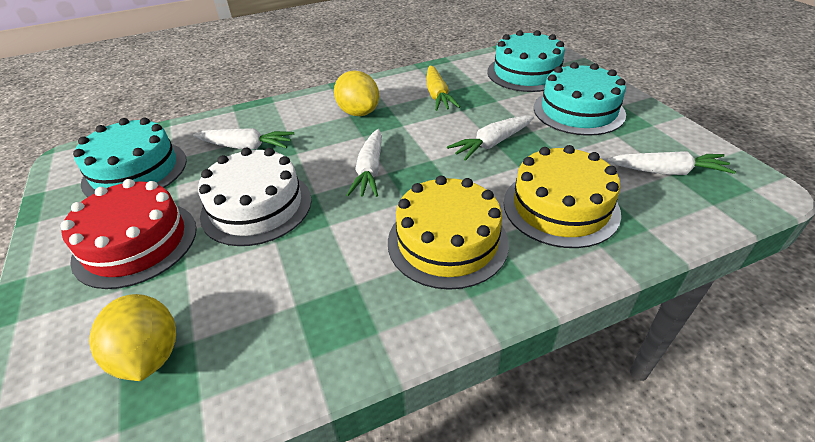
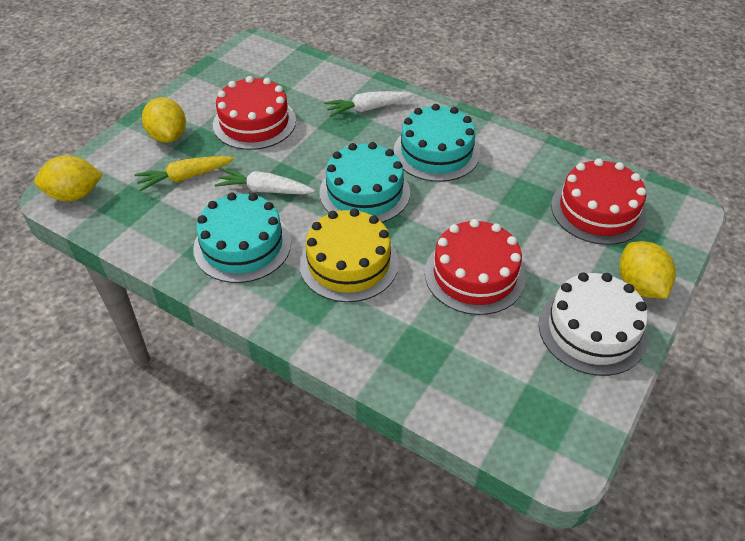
red cake: 1 -> 3
white carrot: 4 -> 2
yellow cake: 2 -> 1
yellow lemon: 2 -> 3

